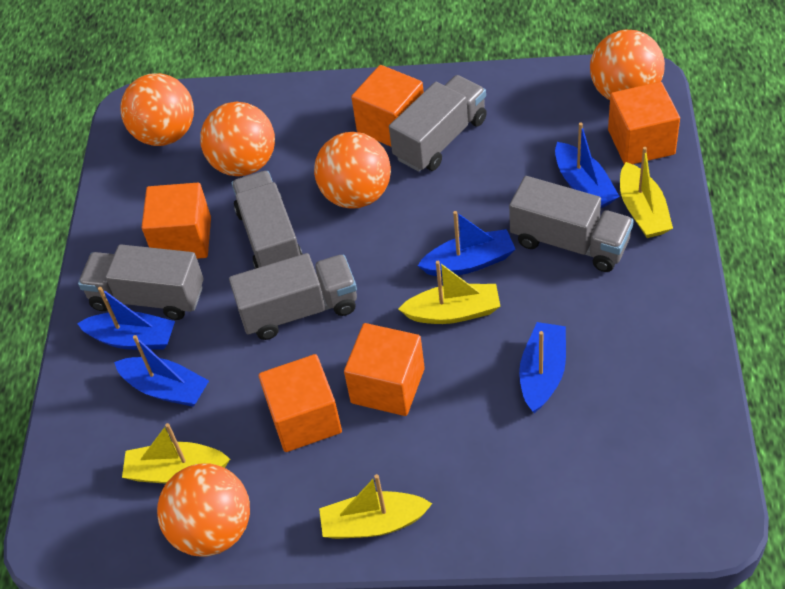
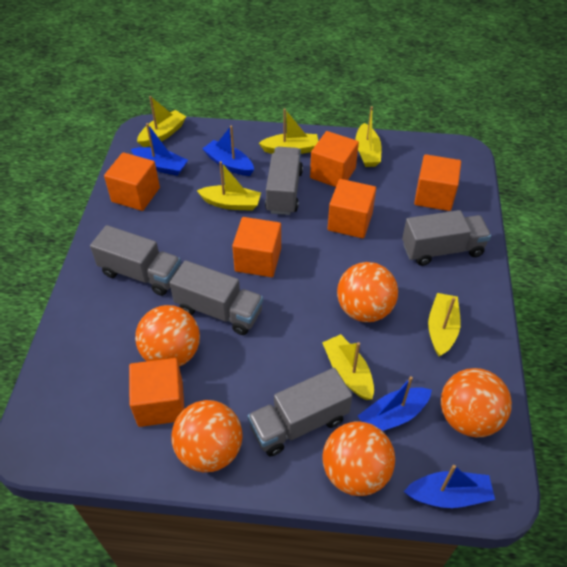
blue boat: 5 -> 4
orange cube: 5 -> 6
yellow boat: 4 -> 6

